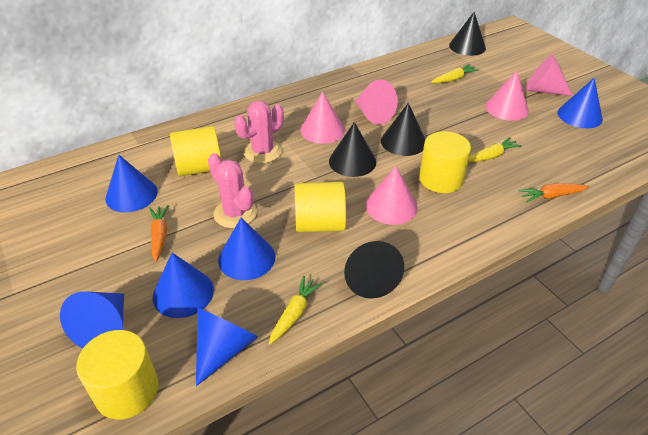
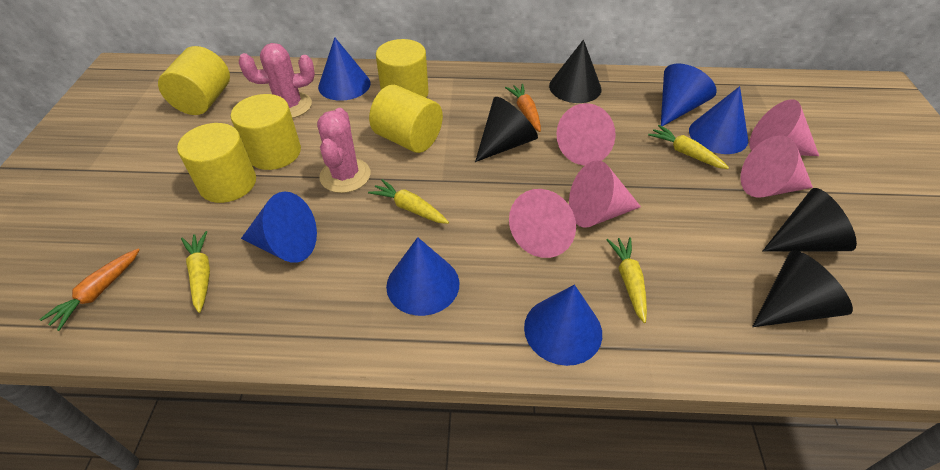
yellow carrot: 3 -> 4
yellow cylinder: 4 -> 5

